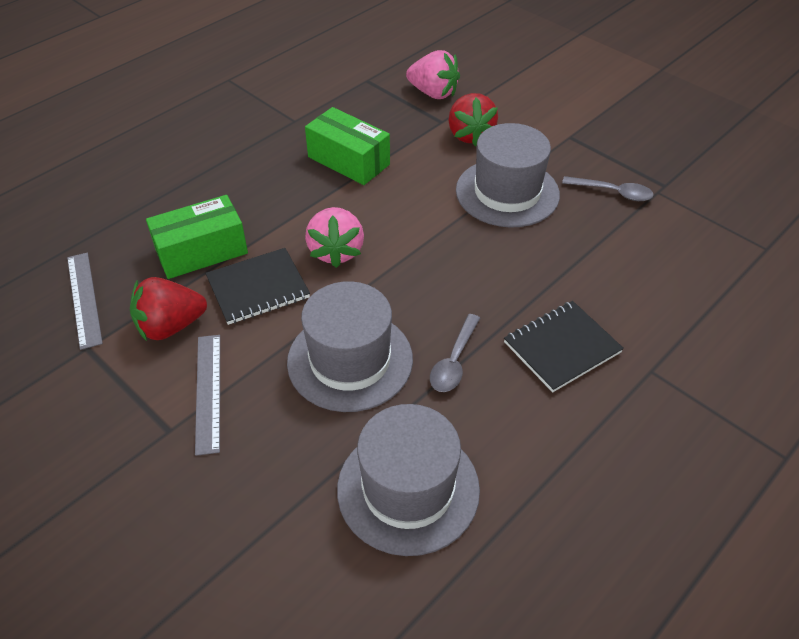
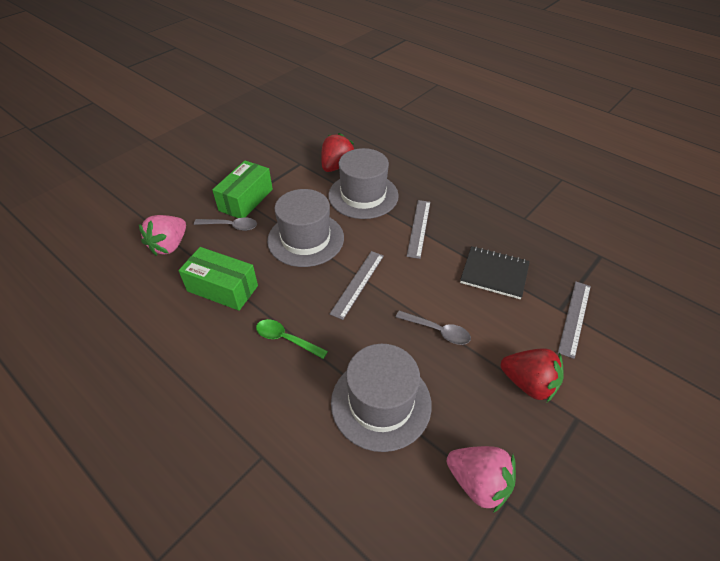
black notebook: 2 -> 1
green spoon: 0 -> 1
grey ruler: 2 -> 3

